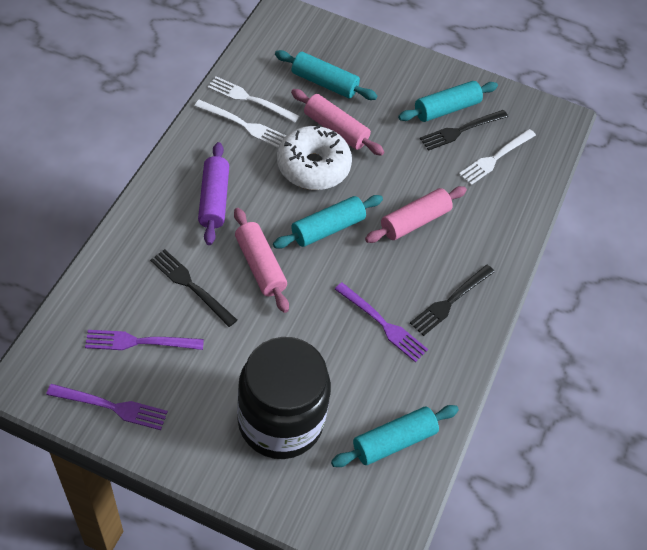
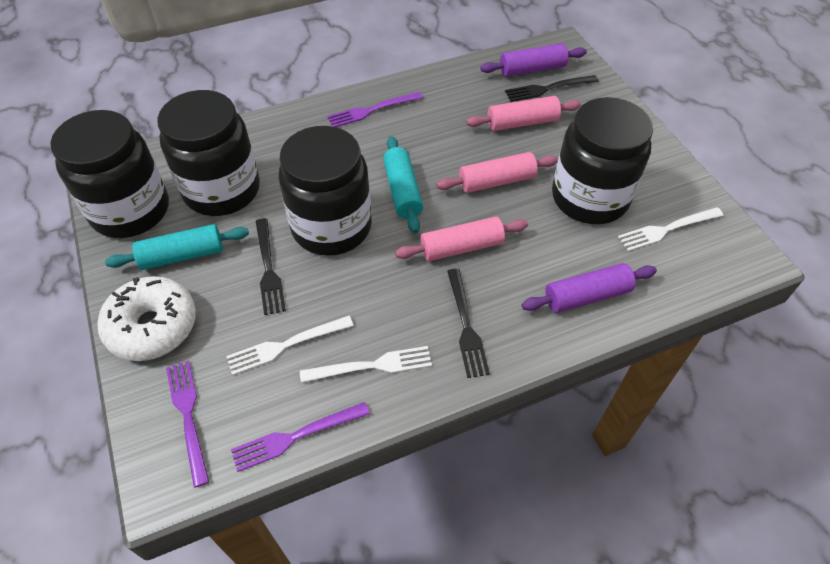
black jar: 1 -> 4
purple rolling pin: 1 -> 2
turquoise rolling pin: 4 -> 2

